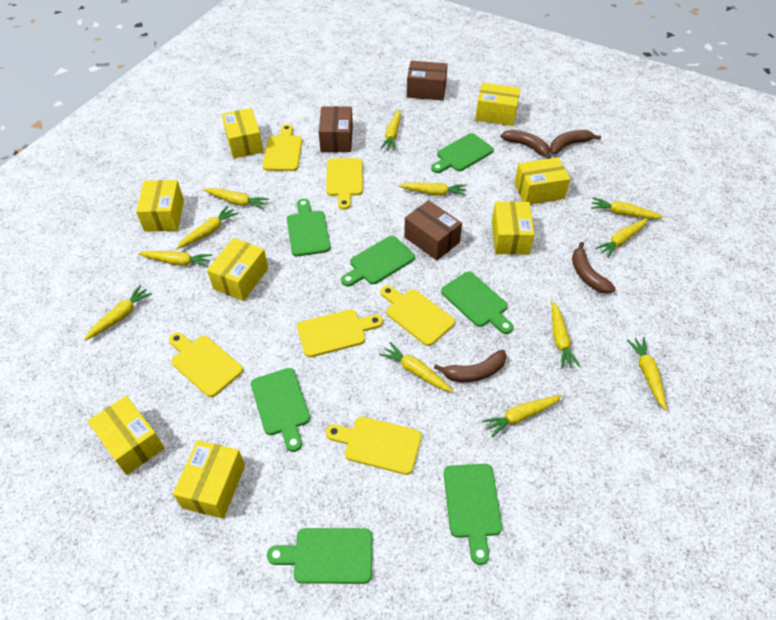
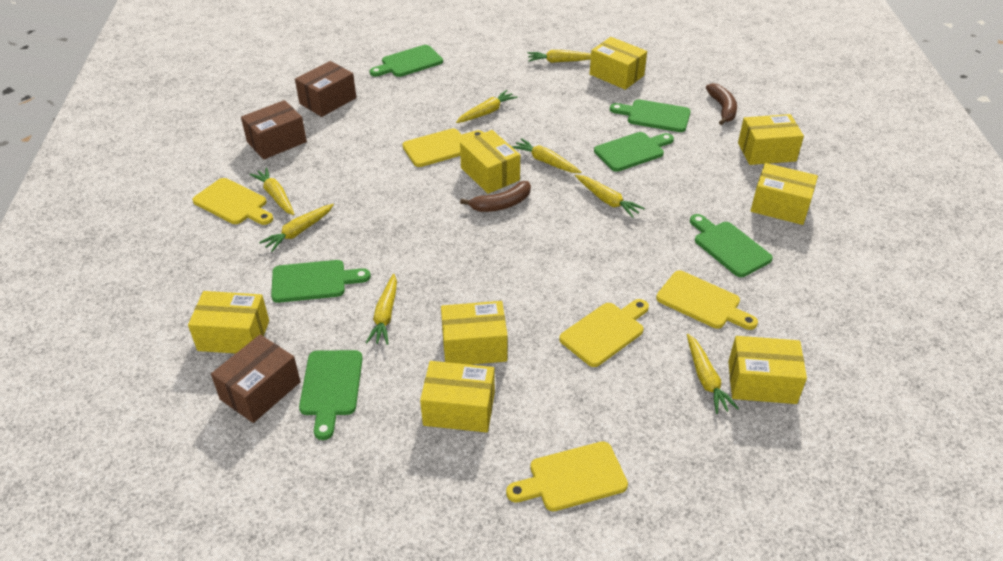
brown banana: 4 -> 2
green cutting board: 7 -> 6
yellow carrot: 12 -> 8
yellow cutting board: 6 -> 5

